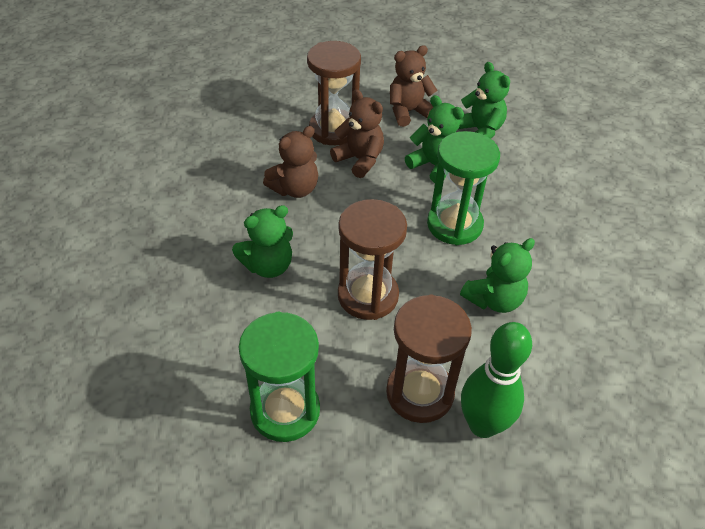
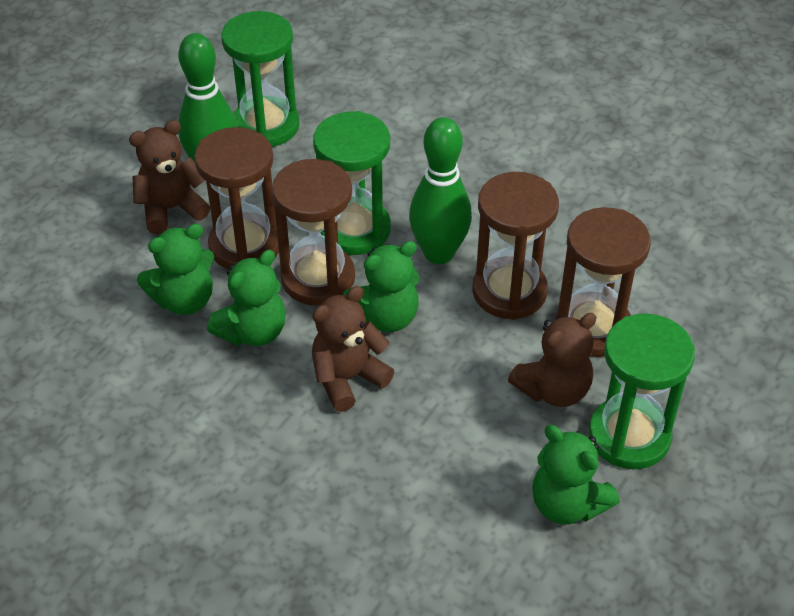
brown hourglass: 3 -> 4
green bowling pin: 1 -> 2
green hourglass: 2 -> 3

